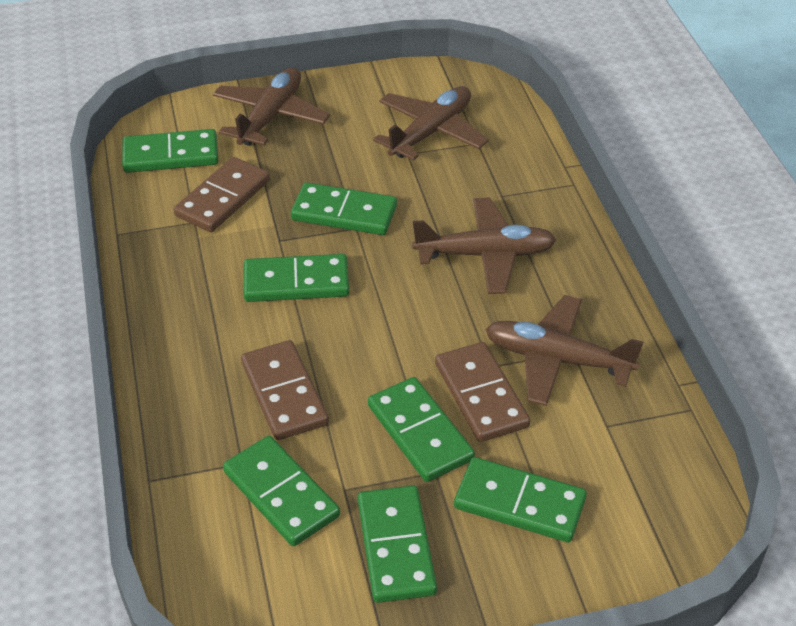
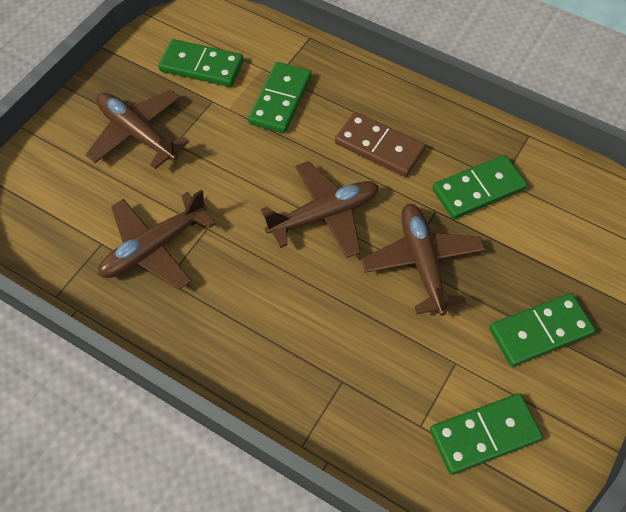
brown domino: 3 -> 1
green domino: 7 -> 5

